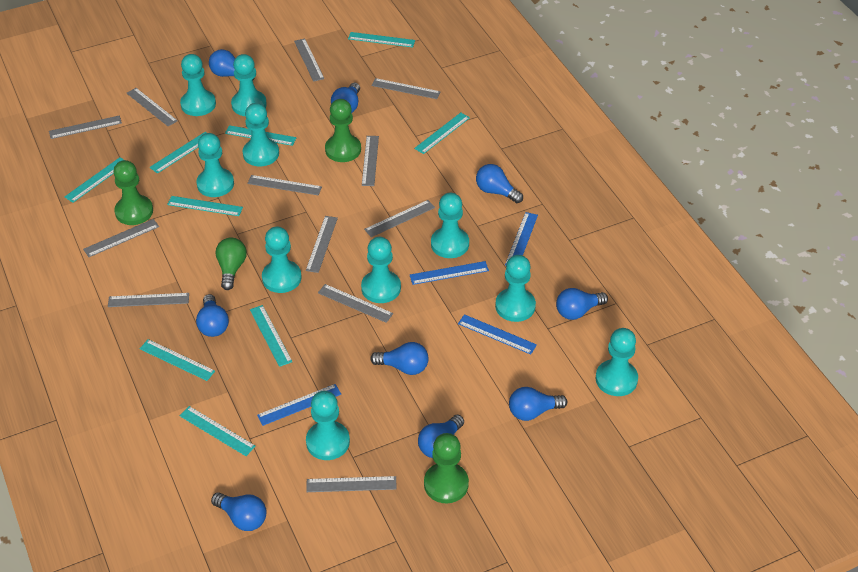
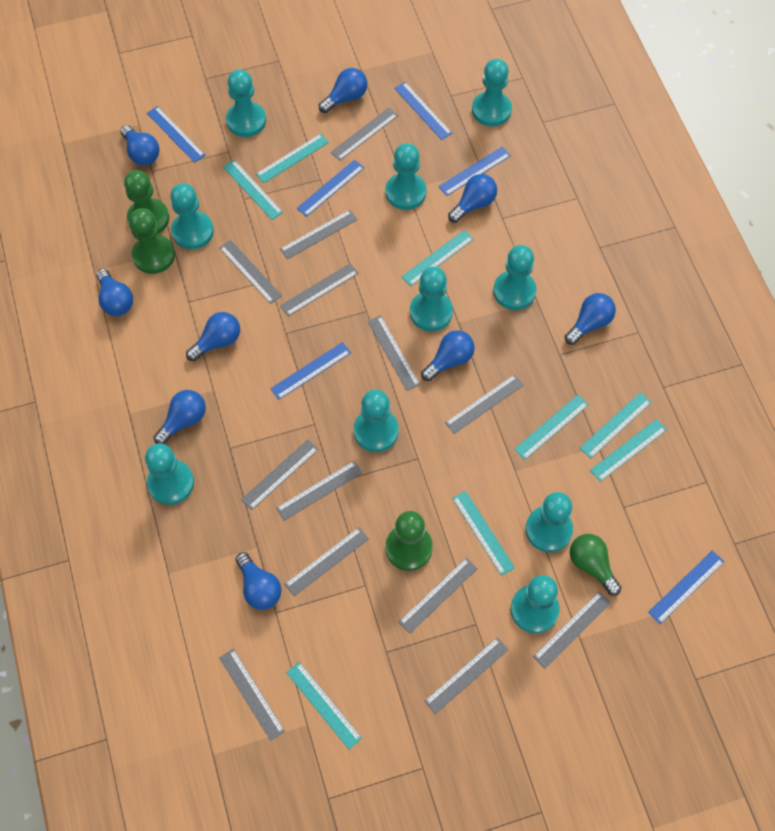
blue ruler: 4 -> 6
grey ruler: 12 -> 13
turquoise ruler: 9 -> 8

